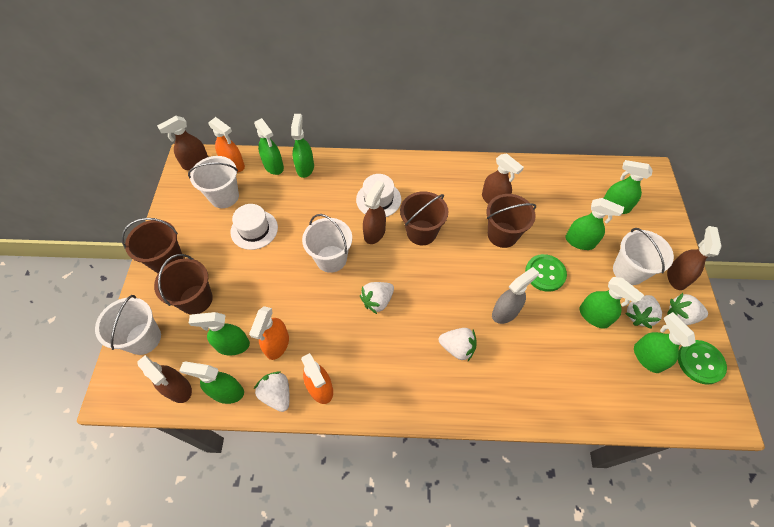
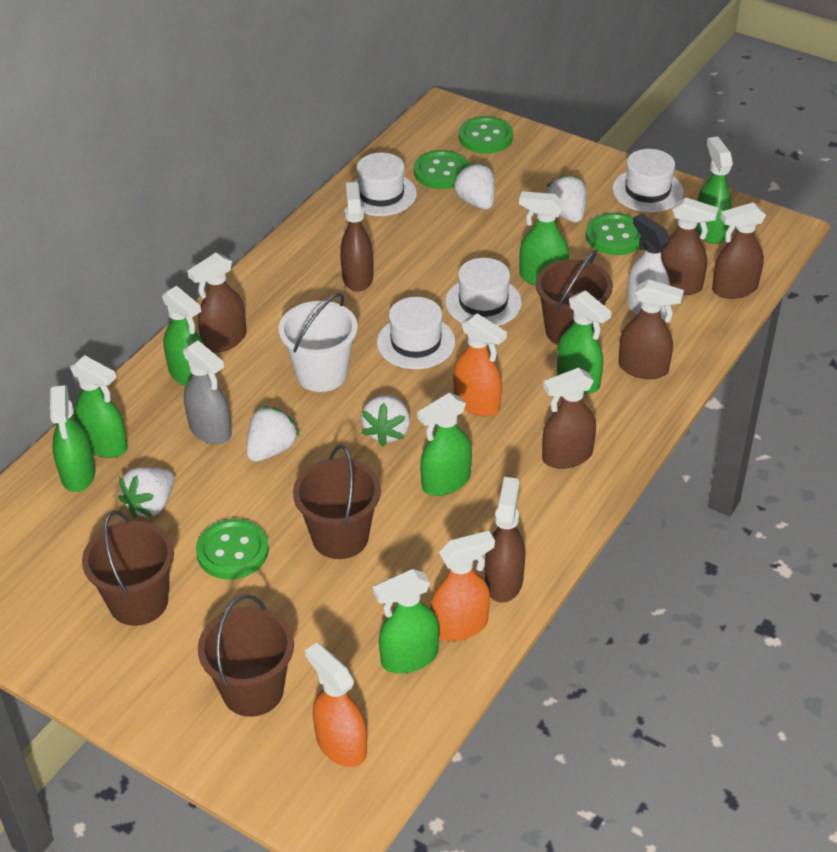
brown spray bottle: 5 -> 7
green button: 2 -> 4
white bucket: 4 -> 1
white hat: 2 -> 4
white spray bottle: 0 -> 1

